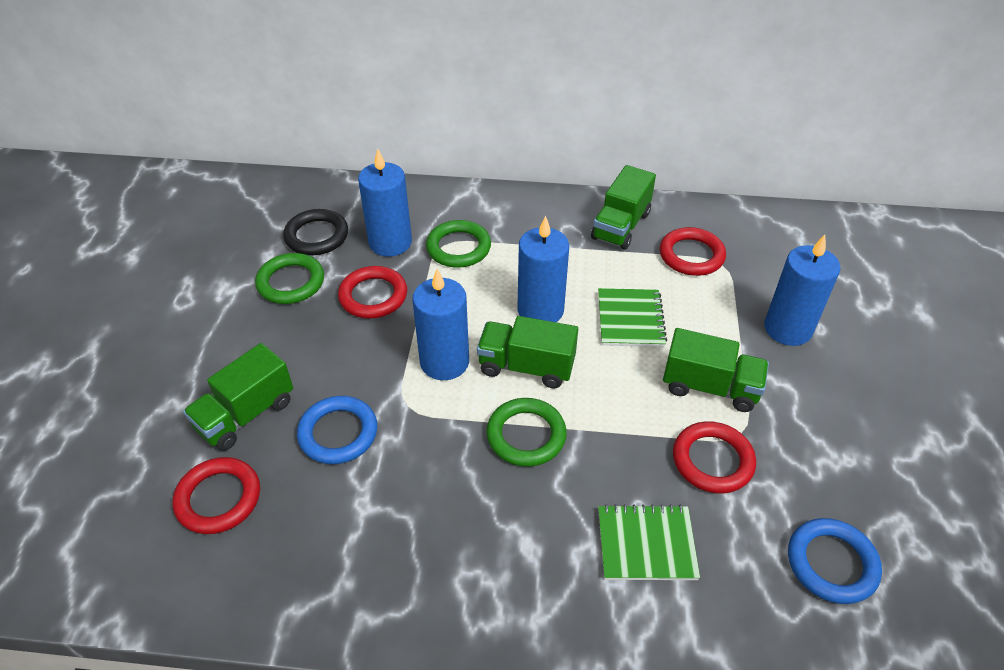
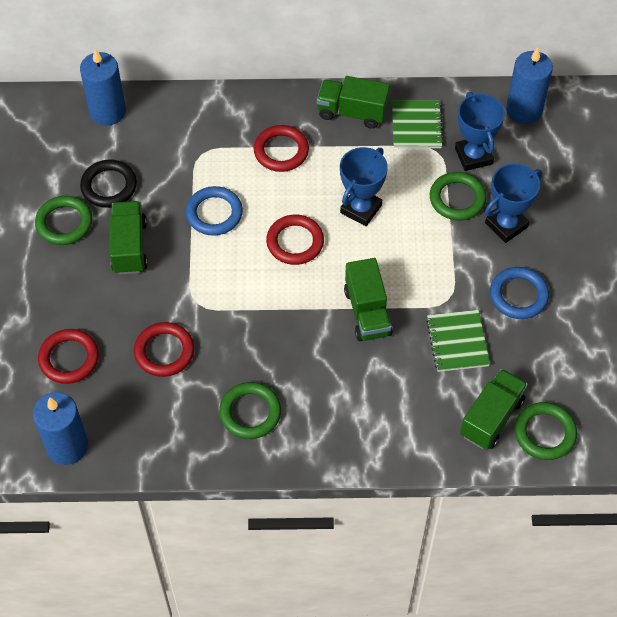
blue candle: 4 -> 3
blue trophy: 0 -> 3
green ring: 3 -> 4

